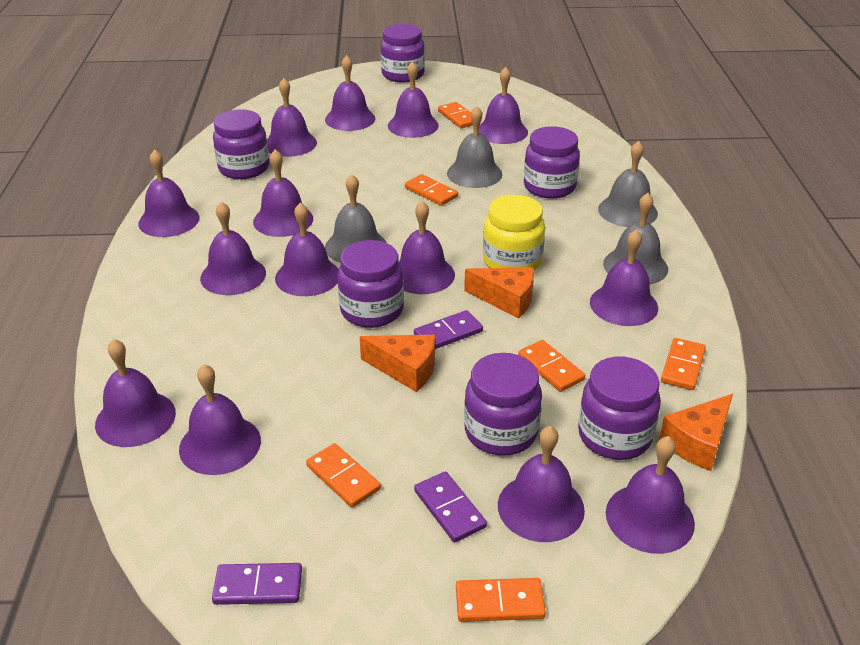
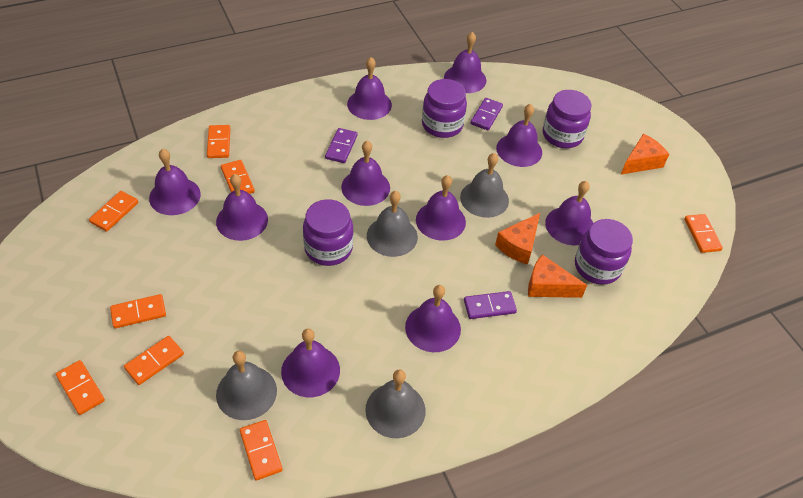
orange domino: 6 -> 8
purple bell: 14 -> 10
purple jar: 6 -> 4
yellow jar: 1 -> 0

